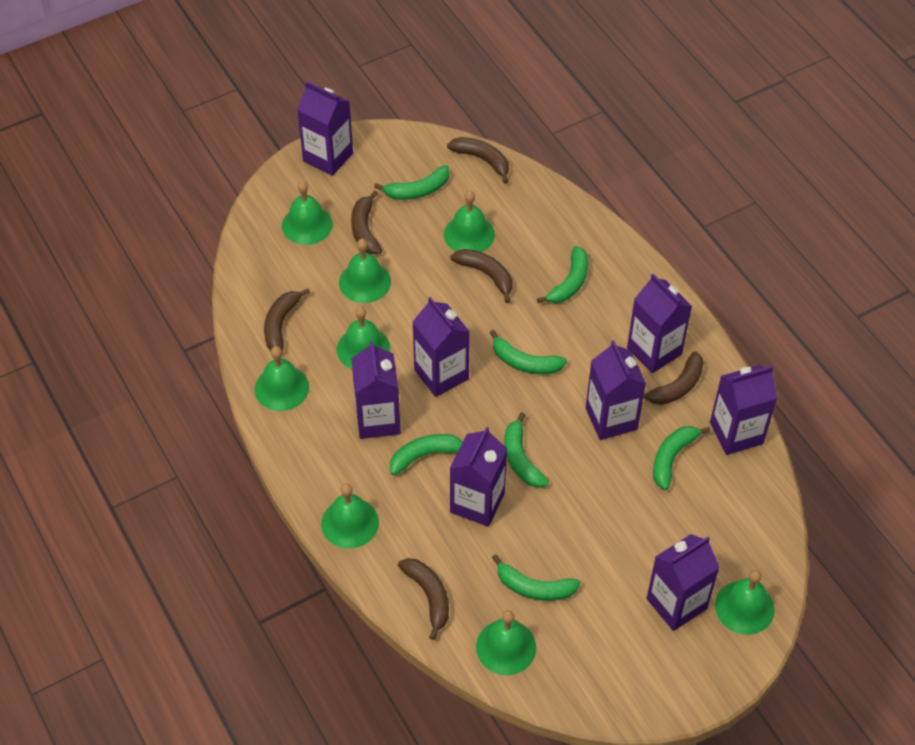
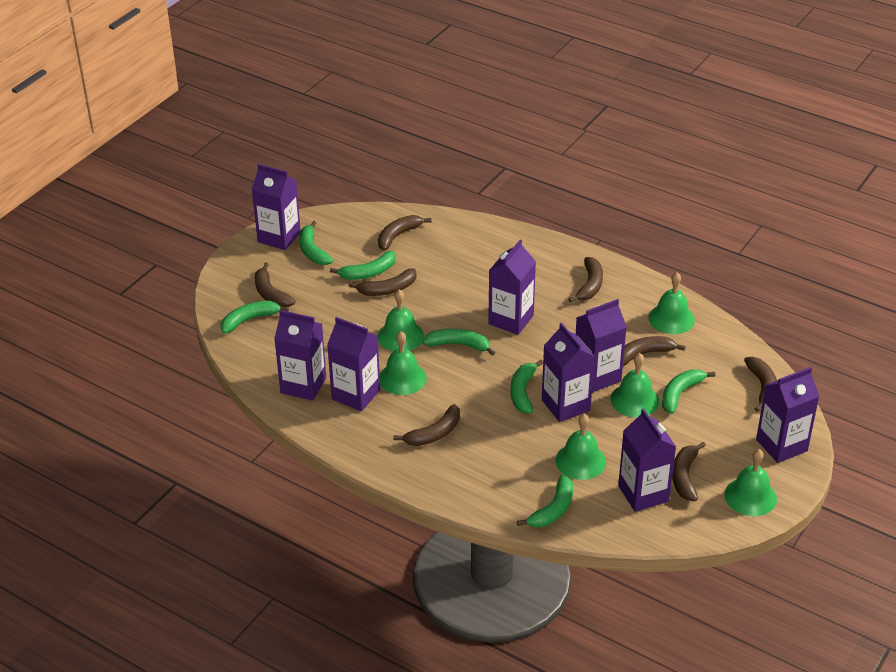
brown banana: 6 -> 8
green bell: 8 -> 6

